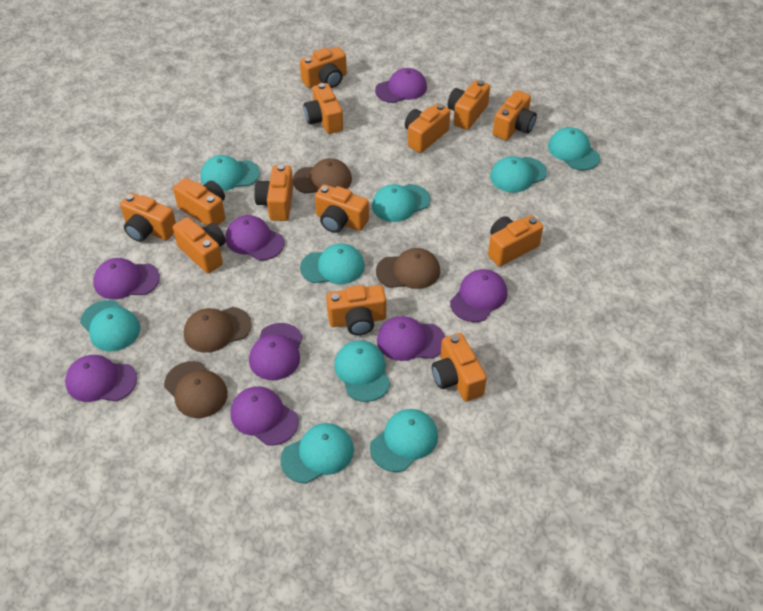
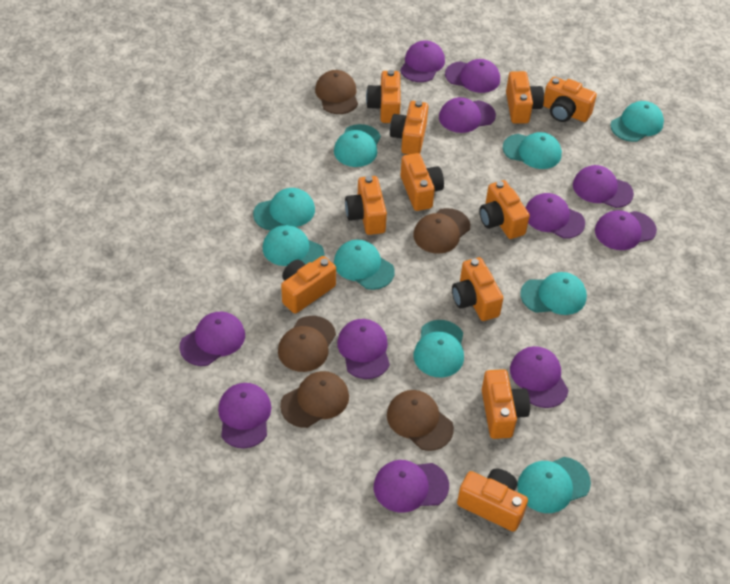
brown cap: 4 -> 5
orange camera: 13 -> 11
purple cap: 8 -> 11

